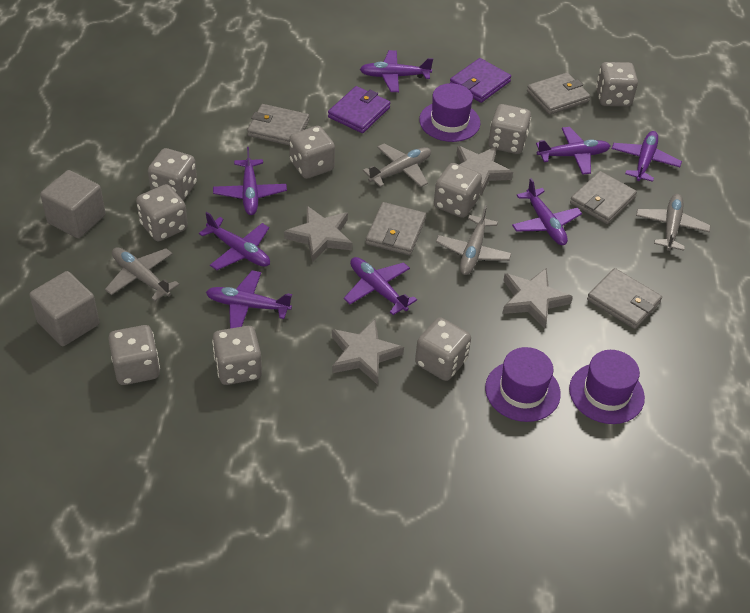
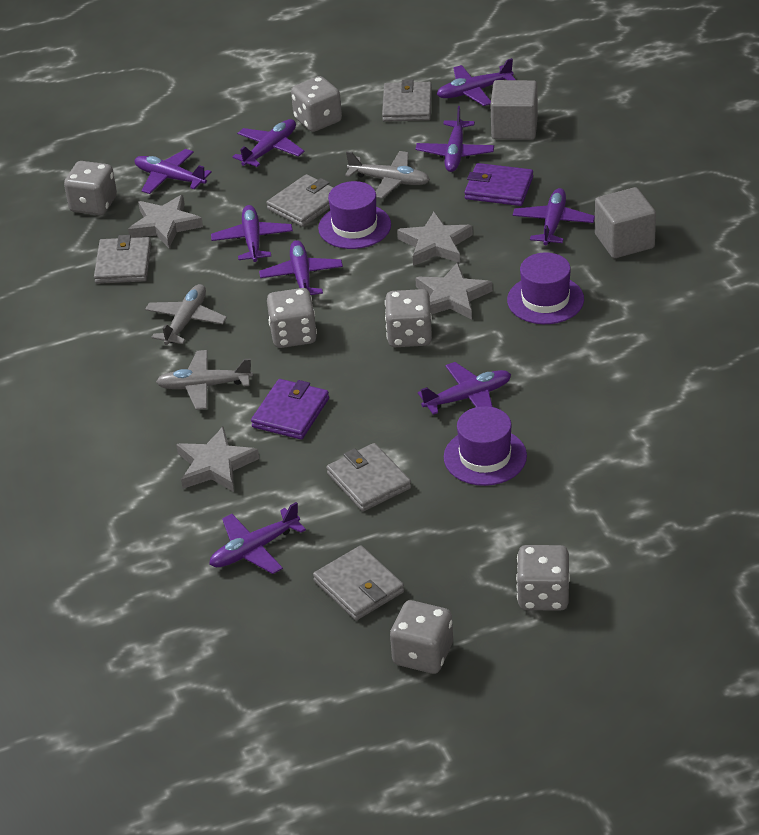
grey dice: 9 -> 6
grey plane: 4 -> 3
purple plane: 8 -> 9

